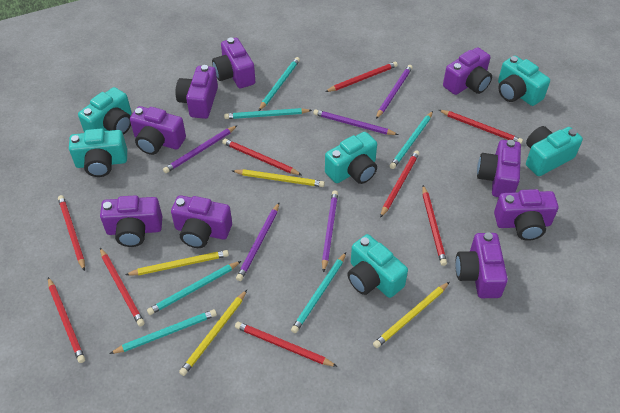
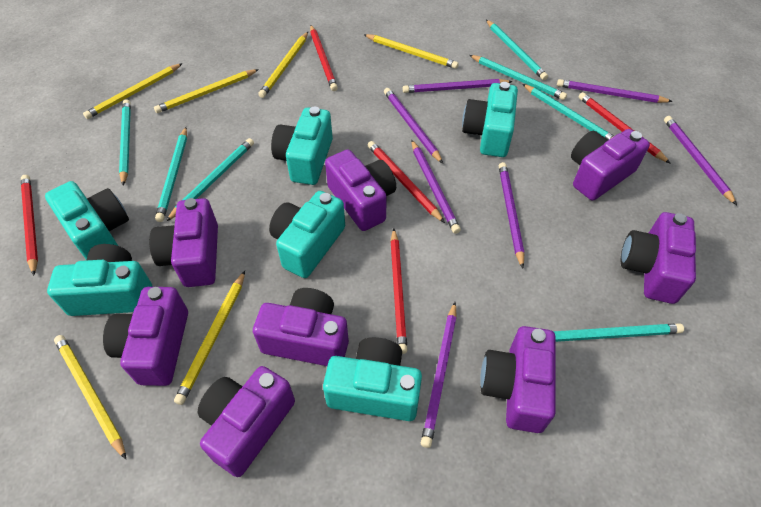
purple camera: 9 -> 8
purple pencil: 5 -> 7
red pencil: 9 -> 5
turquoise pencil: 6 -> 7
yellow pencil: 4 -> 6

